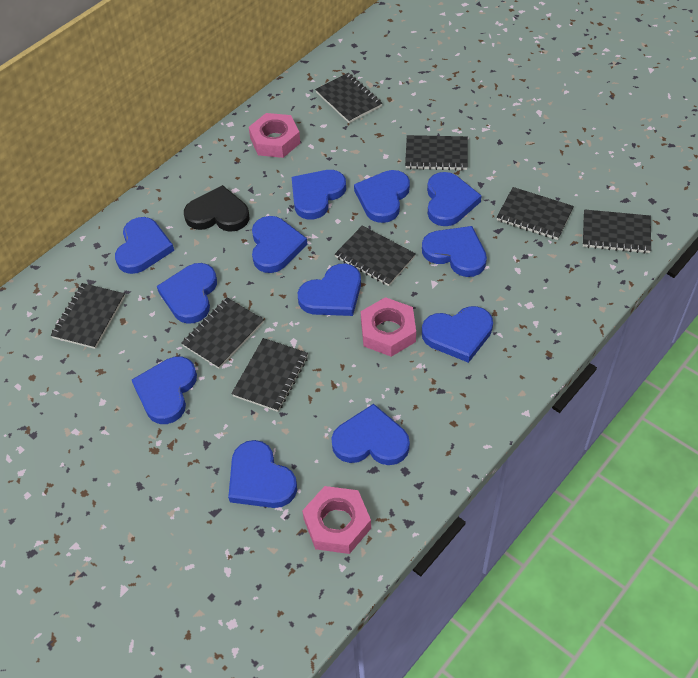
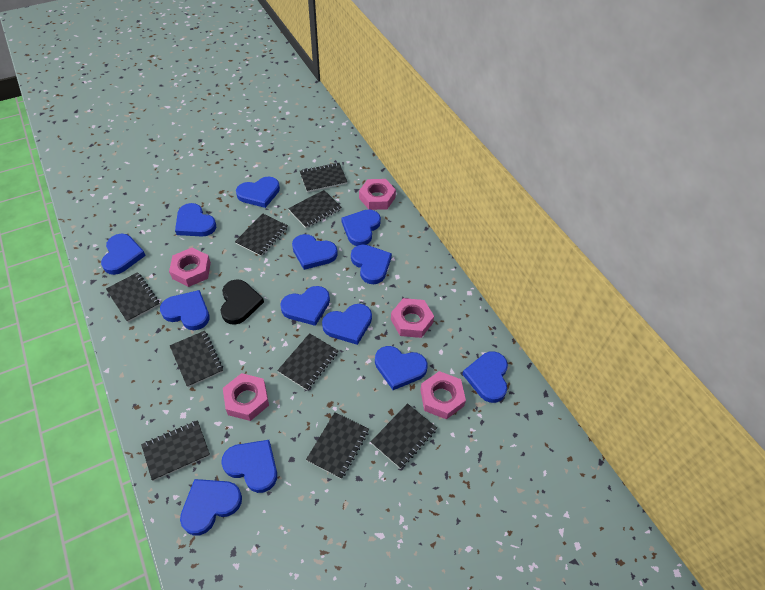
black notebook: 8 -> 9
blue heart: 12 -> 13
pink nut: 3 -> 5

